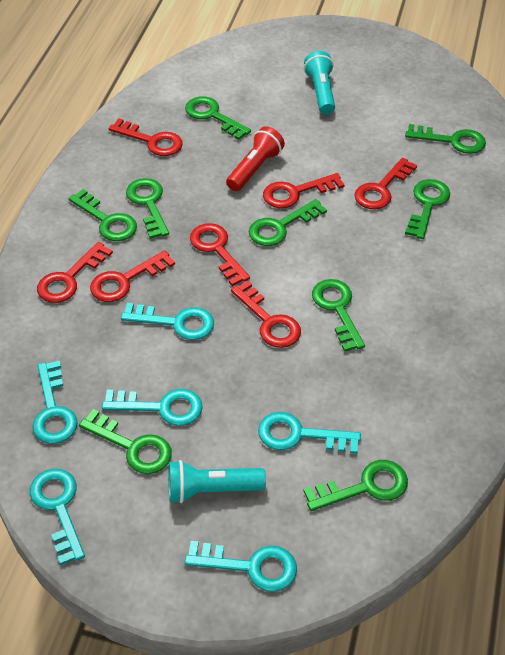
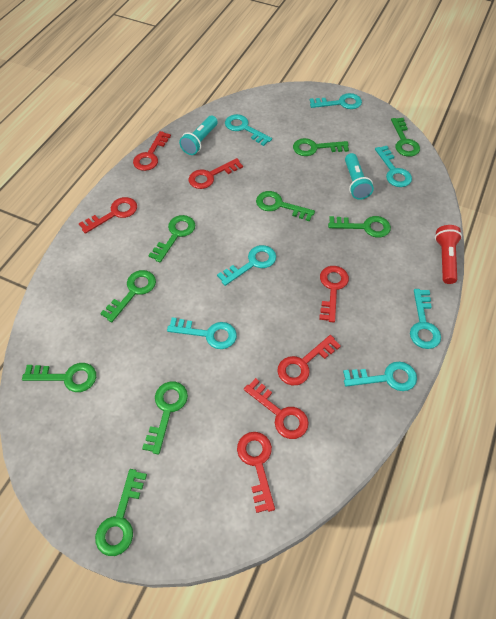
turquoise key: 6 -> 7

